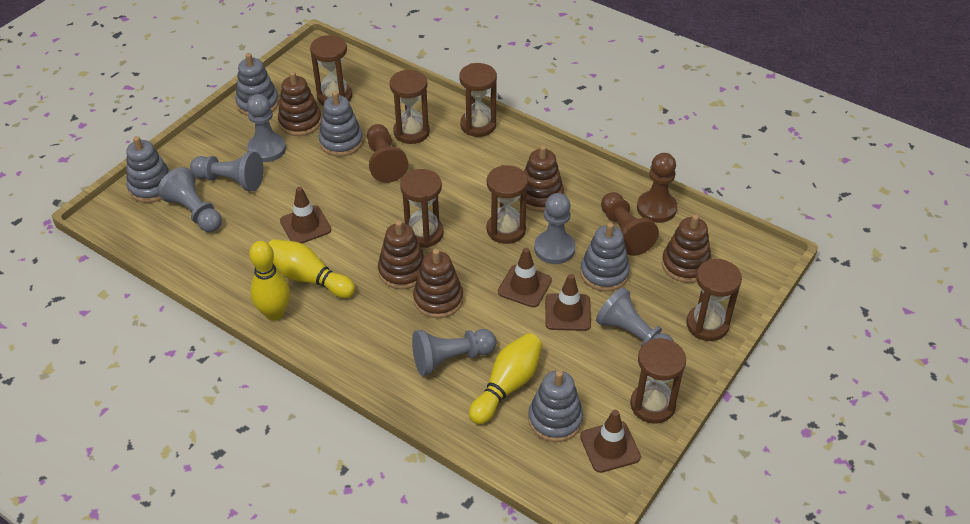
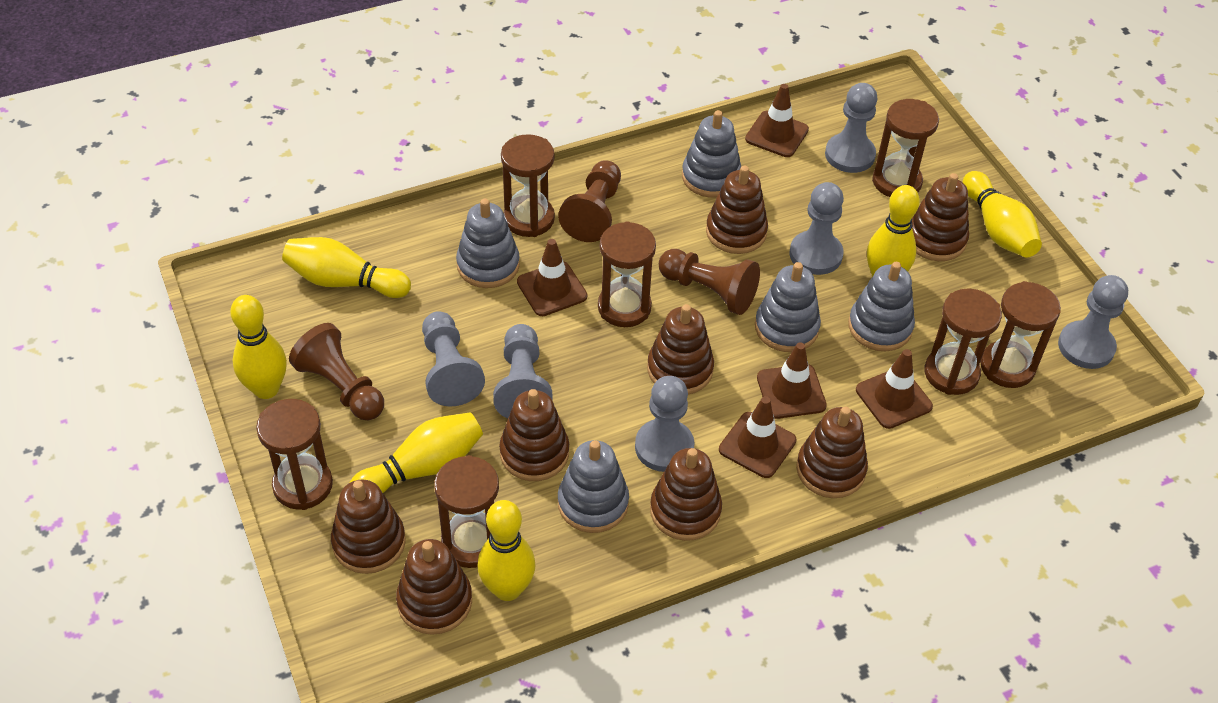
brown stacking toy: 5 -> 8
brown traffic cone: 4 -> 5
yellow bowling pin: 3 -> 6

